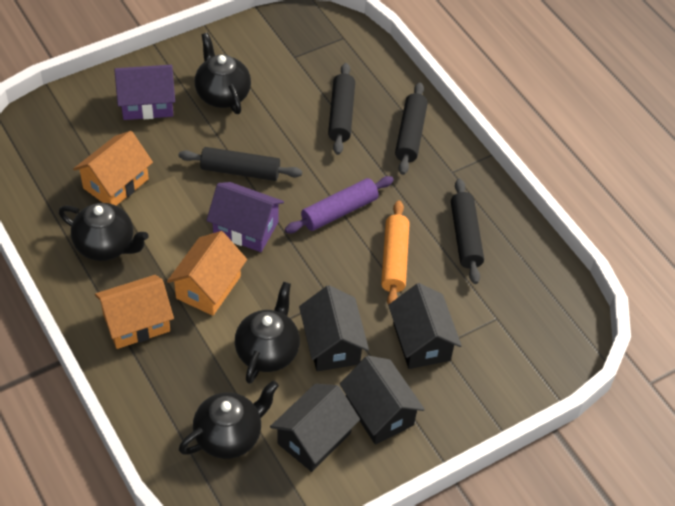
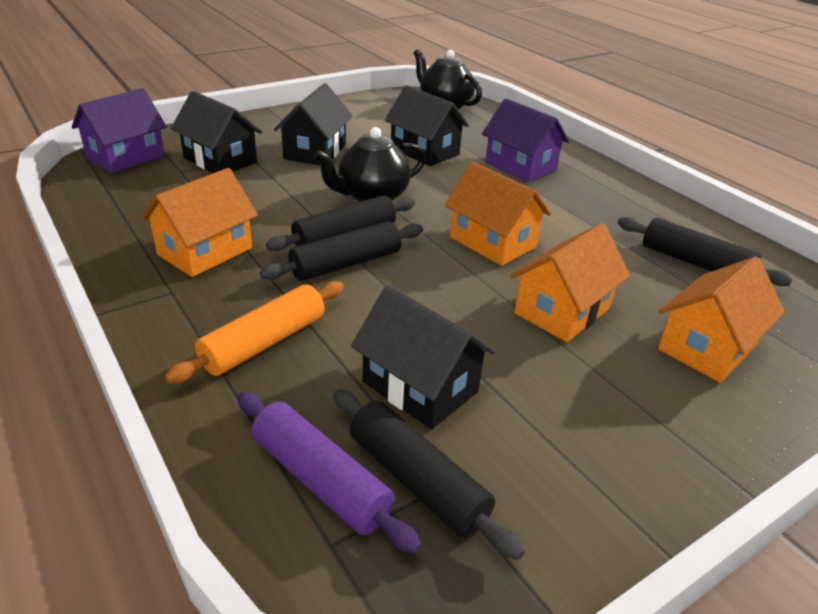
black teapot: 4 -> 2
orange house: 3 -> 4

